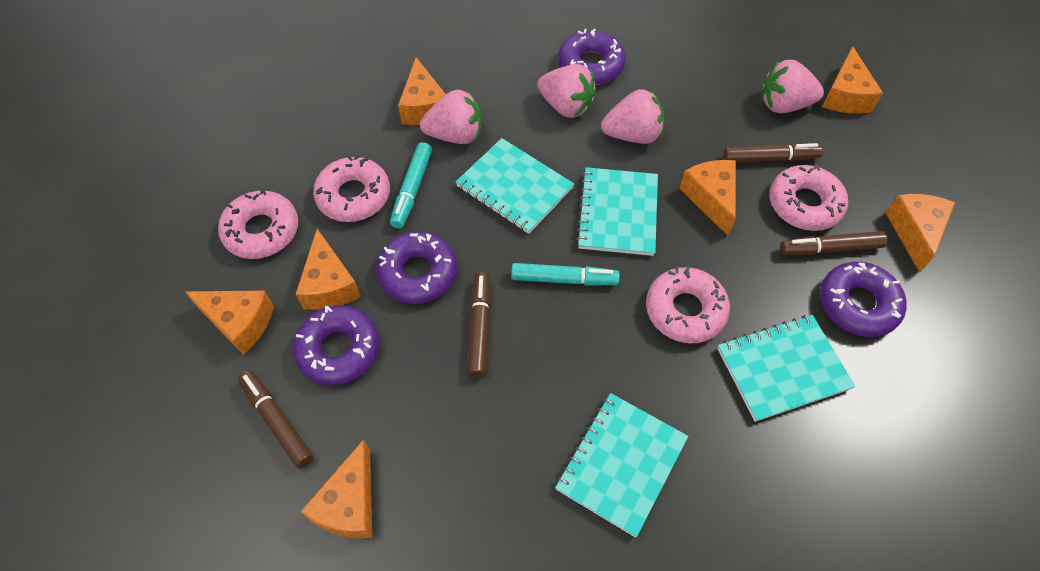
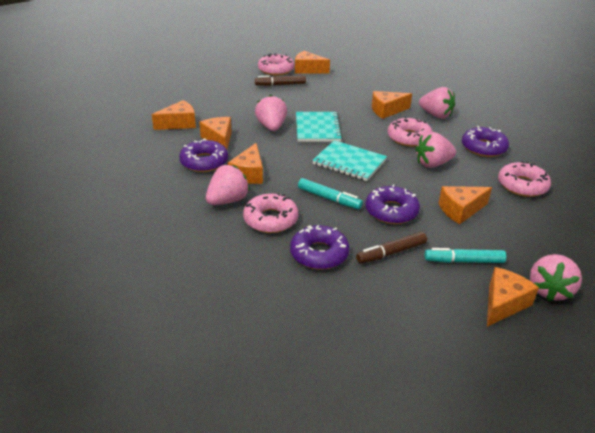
brown marker: 4 -> 2
pink strawberry: 4 -> 5
turquoise notebook: 4 -> 2

